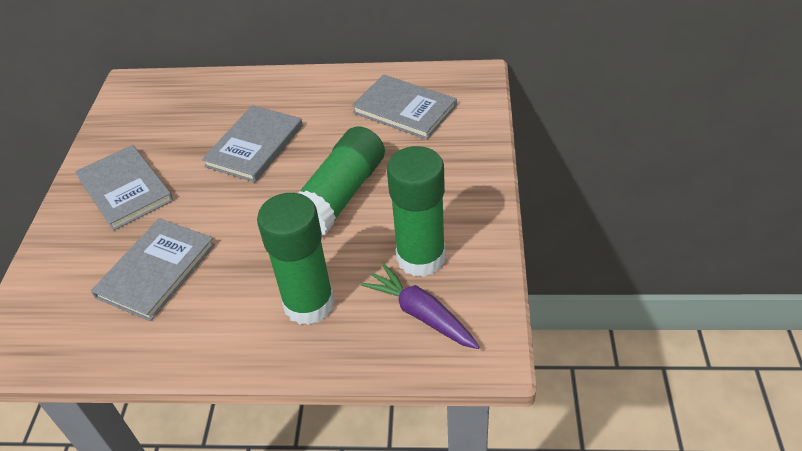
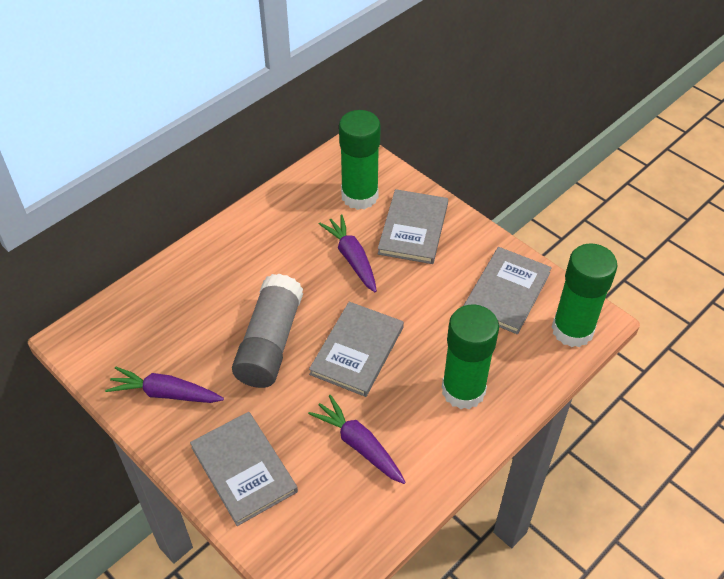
grey glue stick: 0 -> 1
purple carrot: 1 -> 3

